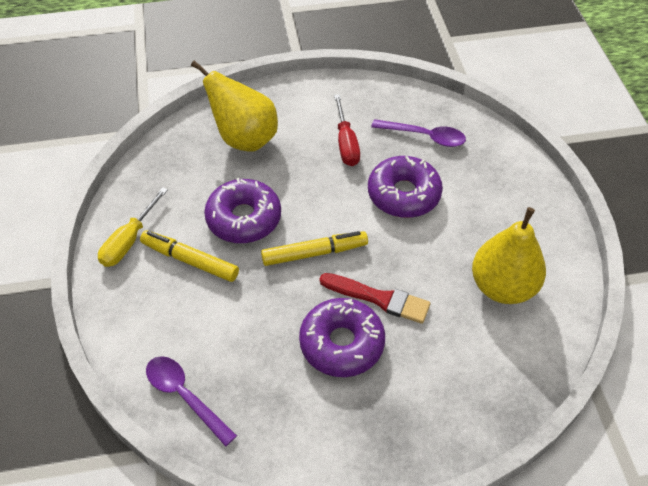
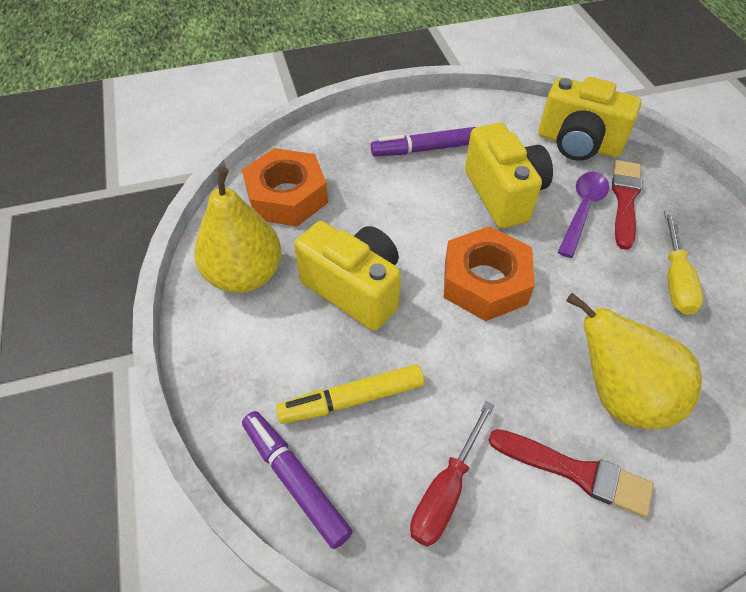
orange nut: 0 -> 2
purple donut: 3 -> 0
purple marker: 0 -> 2
purple spoon: 2 -> 1
red brush: 1 -> 2
yellow camera: 0 -> 3
yellow marker: 2 -> 1

